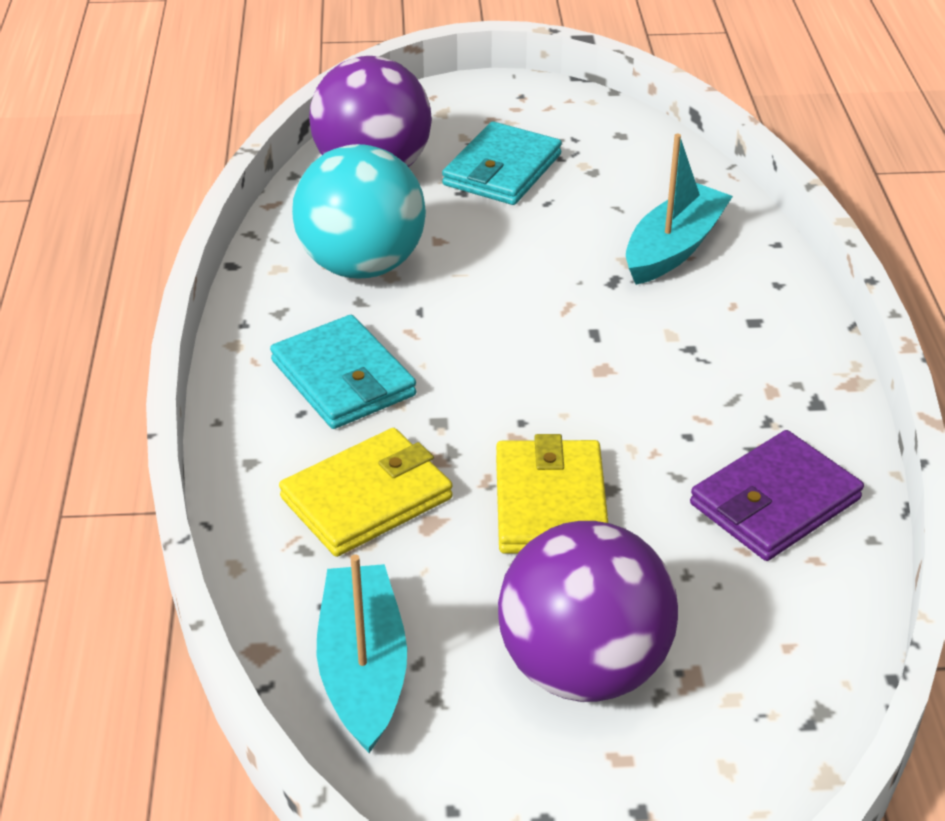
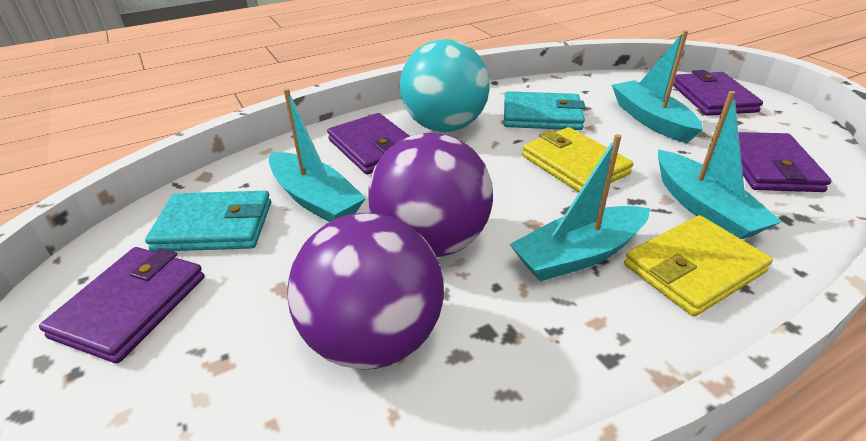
purple wallet: 1 -> 4
turquoise boat: 2 -> 4

